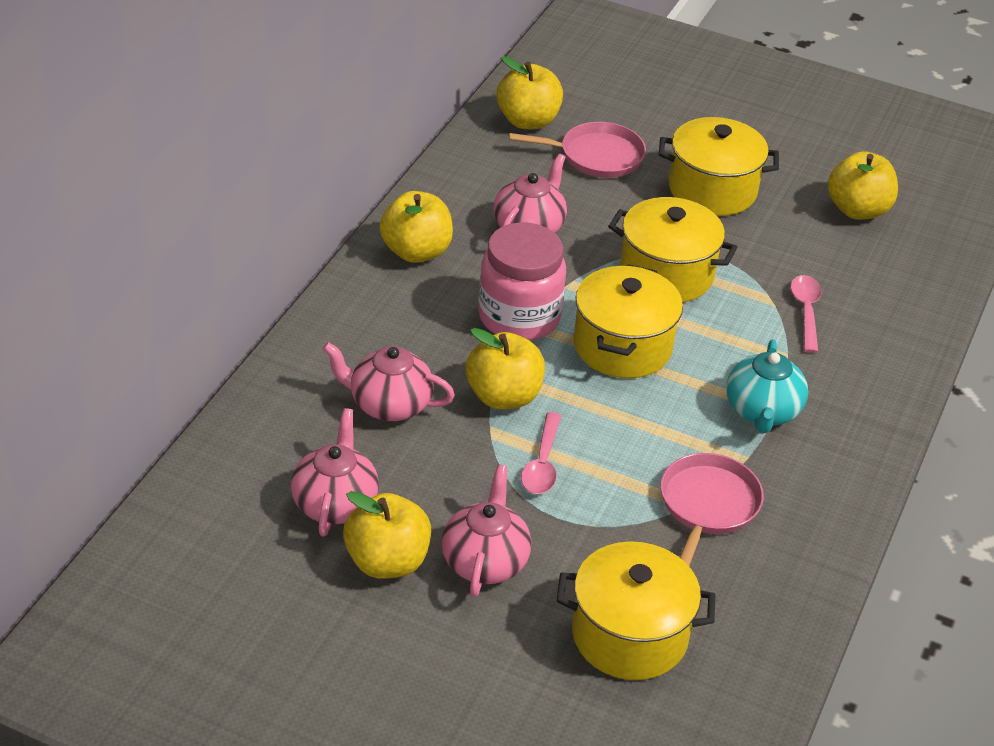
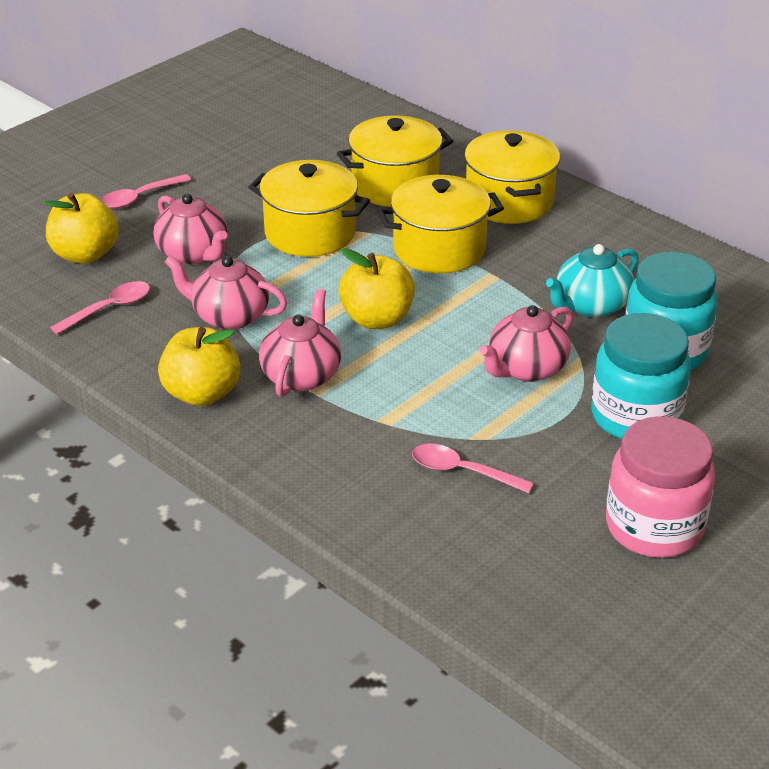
pink pan: 2 -> 0
pink spoon: 2 -> 3
turquoise jar: 0 -> 2
yellow apple: 5 -> 3

